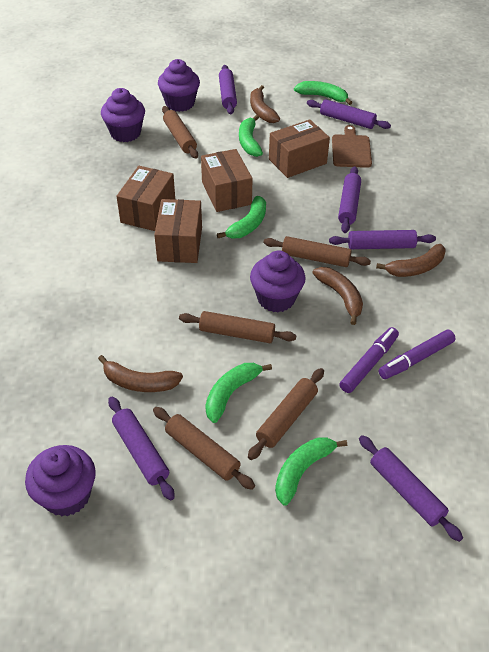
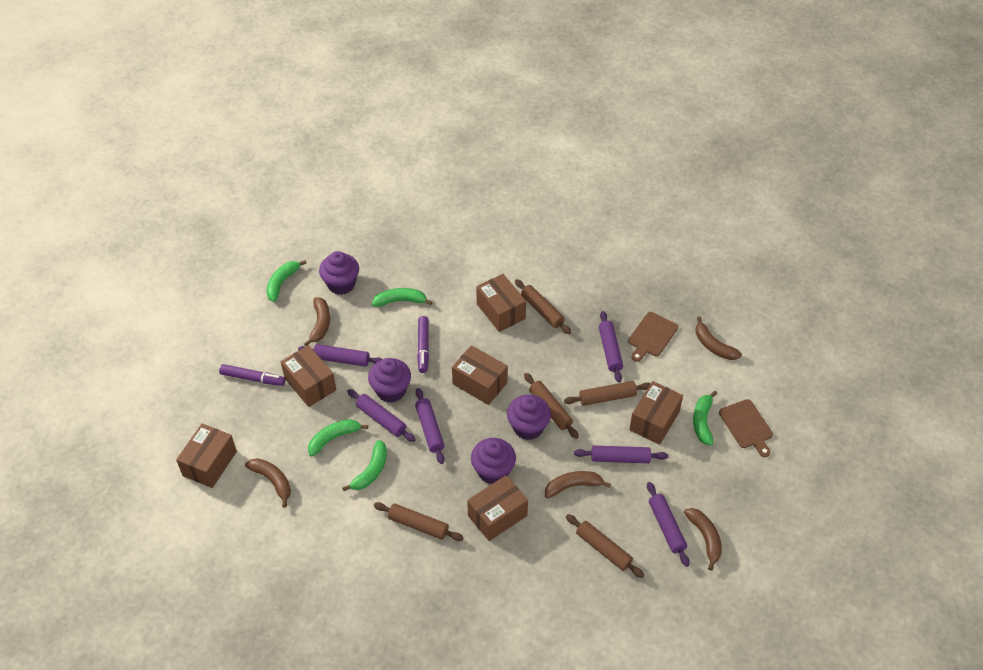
brown banana: 4 -> 5
brown box: 4 -> 6
brown cutting board: 1 -> 2

